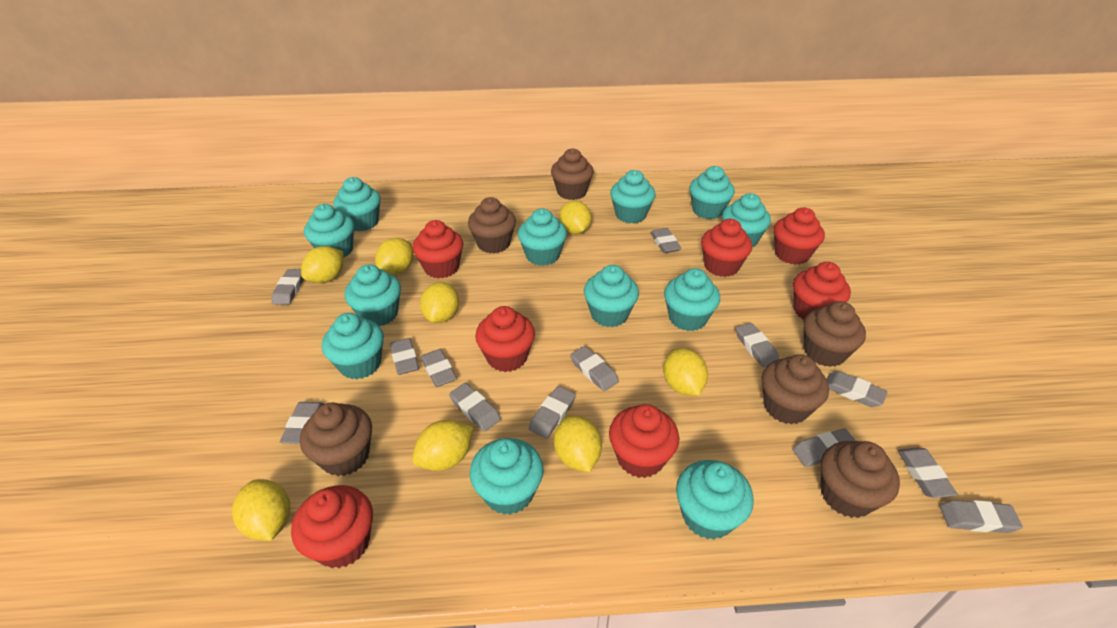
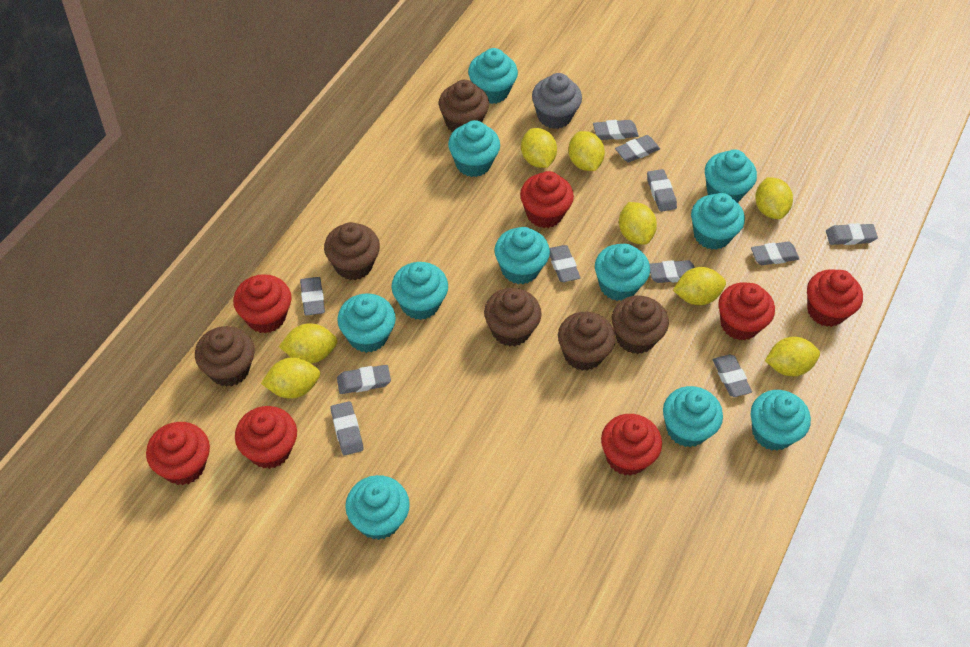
grey cupcake: 0 -> 1
grey eraser: 13 -> 11
turquoise cupcake: 12 -> 11

